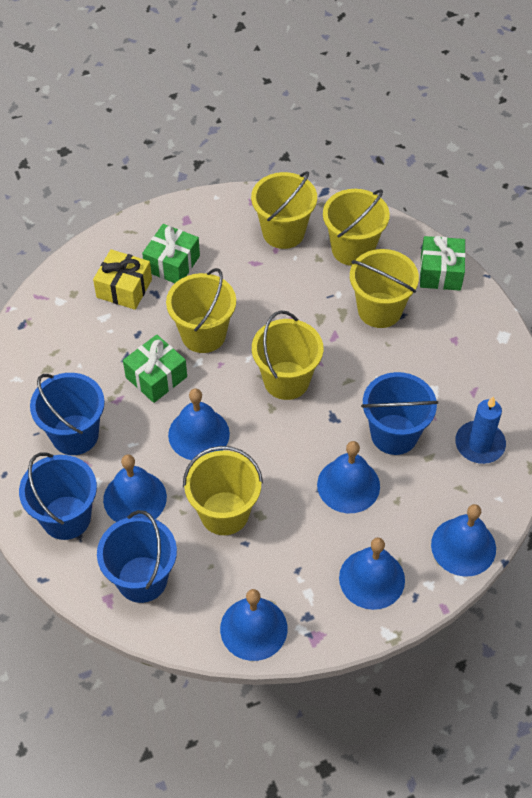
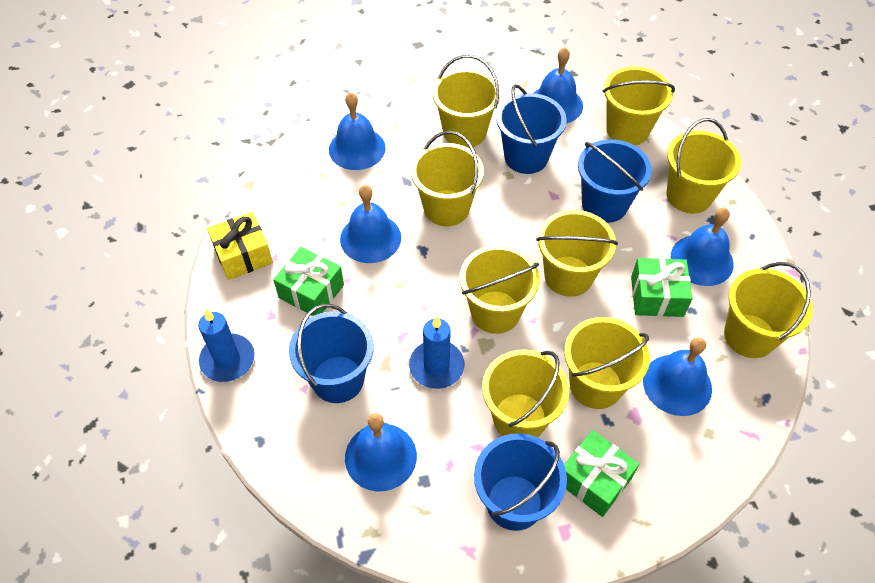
blue candle: 1 -> 2
yellow bucket: 6 -> 9

